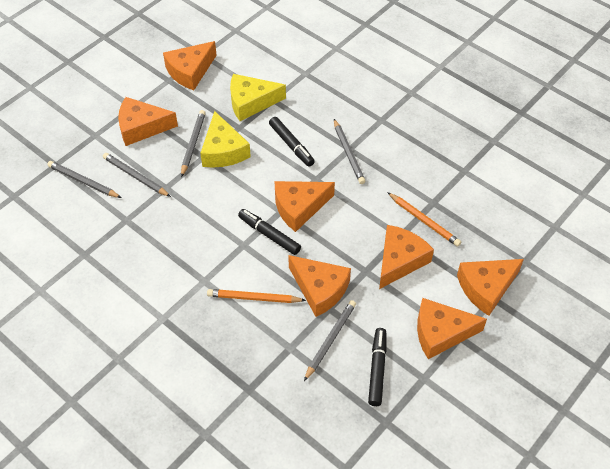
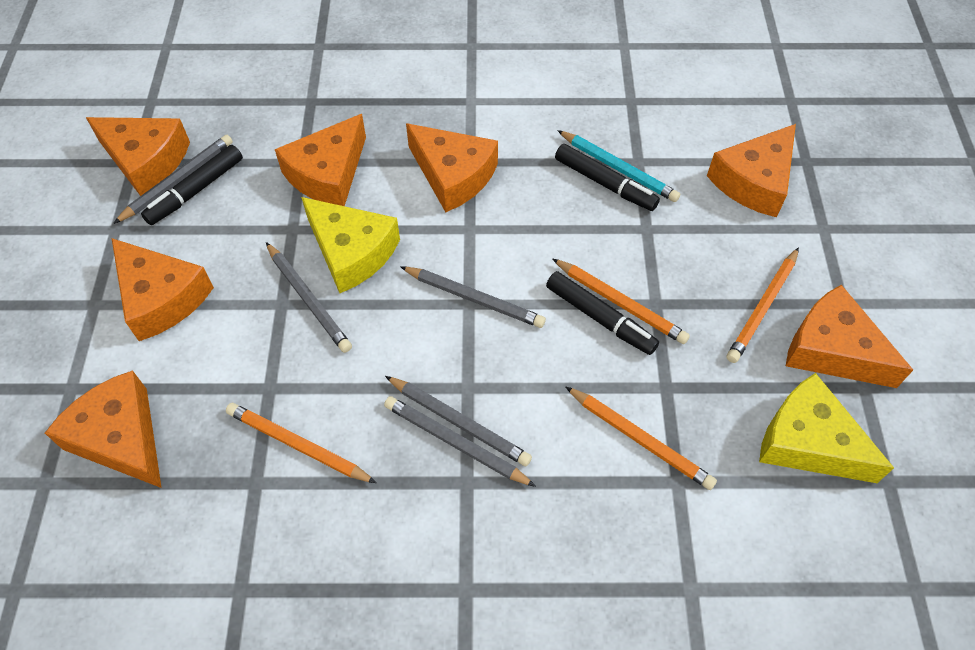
orange pencil: 2 -> 4
turquoise pencil: 0 -> 1

